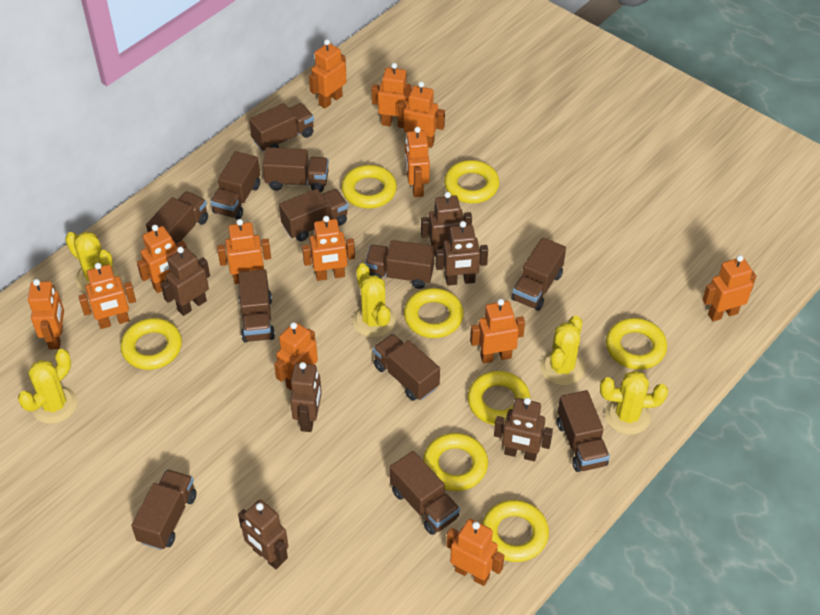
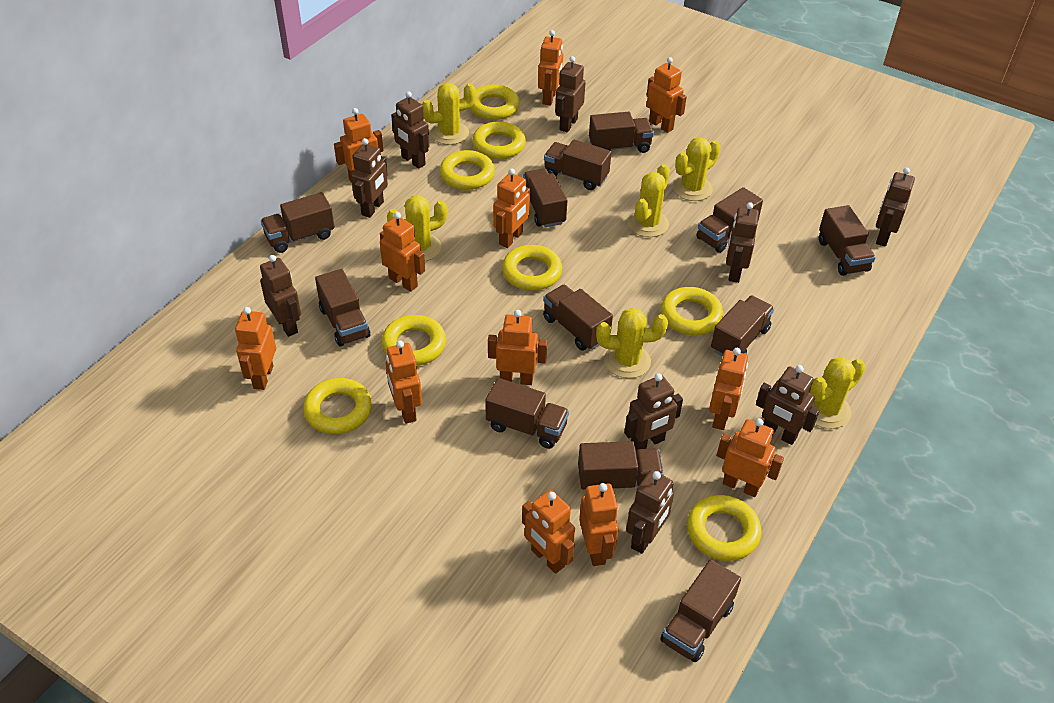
brown robot: 6 -> 9
orange robot: 13 -> 12
yellow cactus: 5 -> 6

